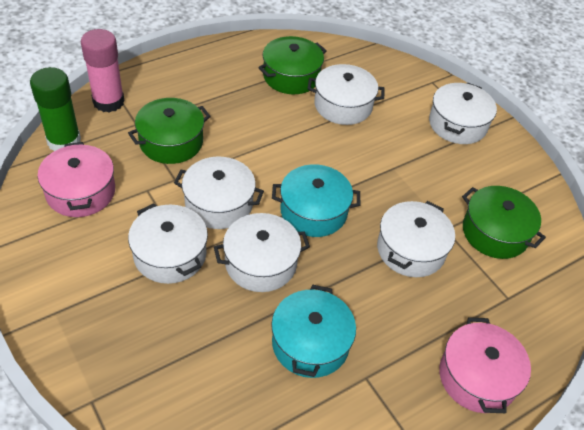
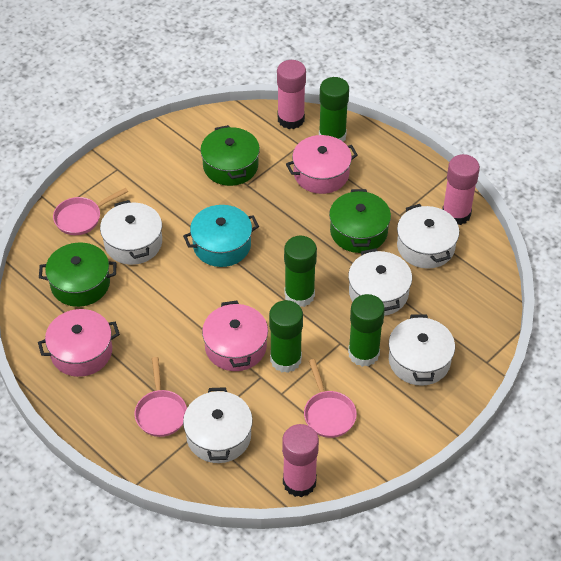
green glue stick: 1 -> 4
pink glue stick: 1 -> 3
pink pan: 0 -> 3
pink pot: 2 -> 3
turquoise pot: 2 -> 1
white pot: 6 -> 5

